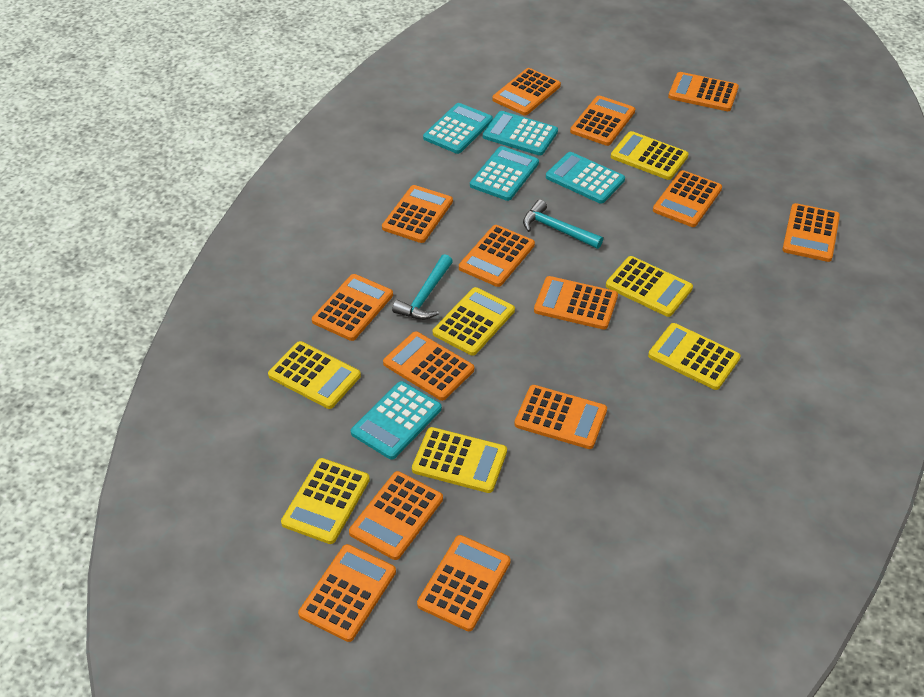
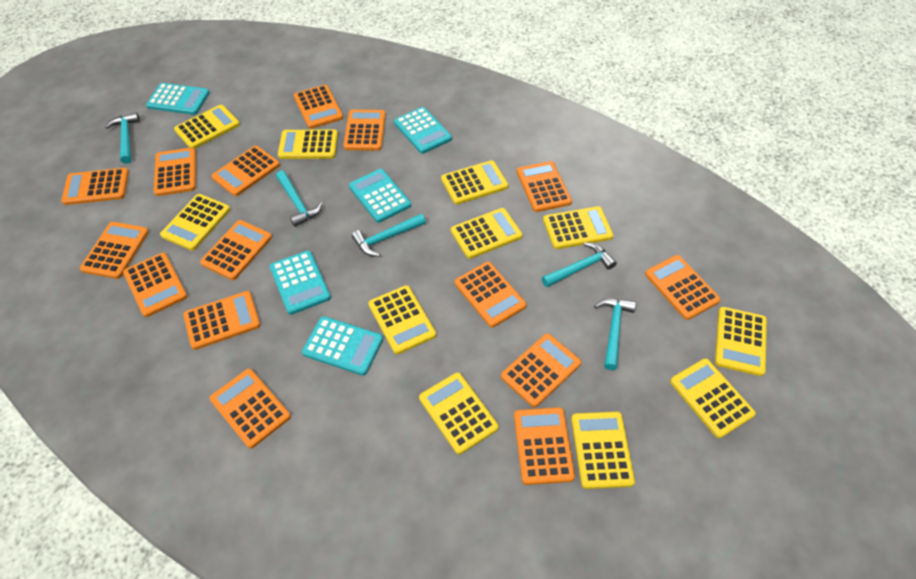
orange calculator: 14 -> 15
turquoise hammer: 2 -> 5
yellow calculator: 7 -> 11

